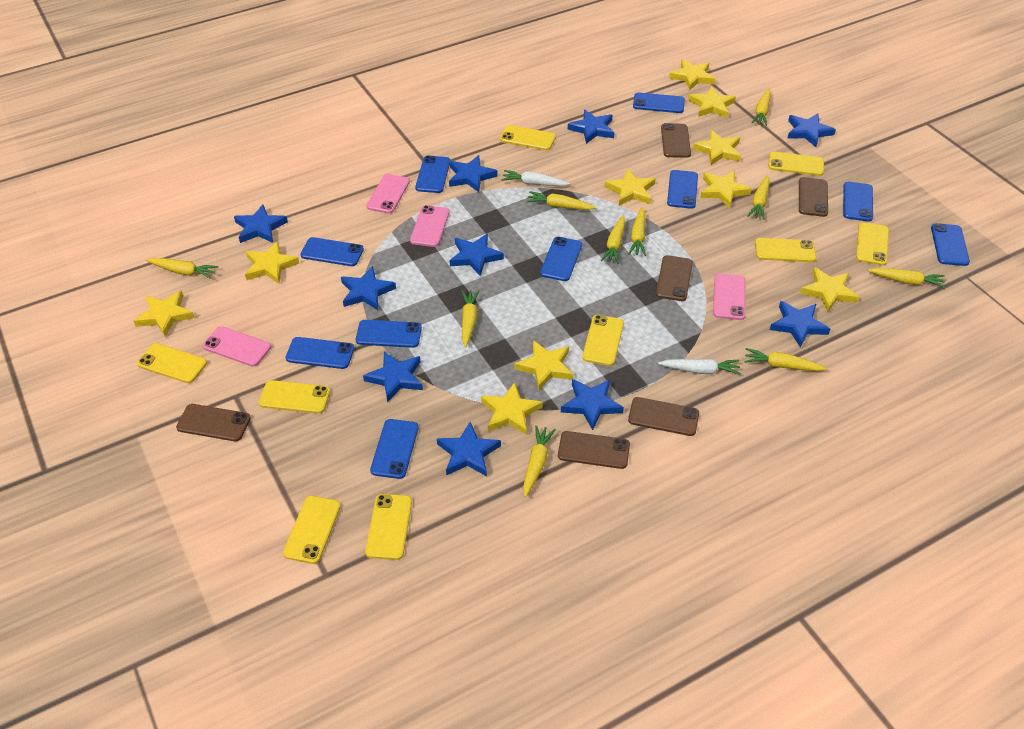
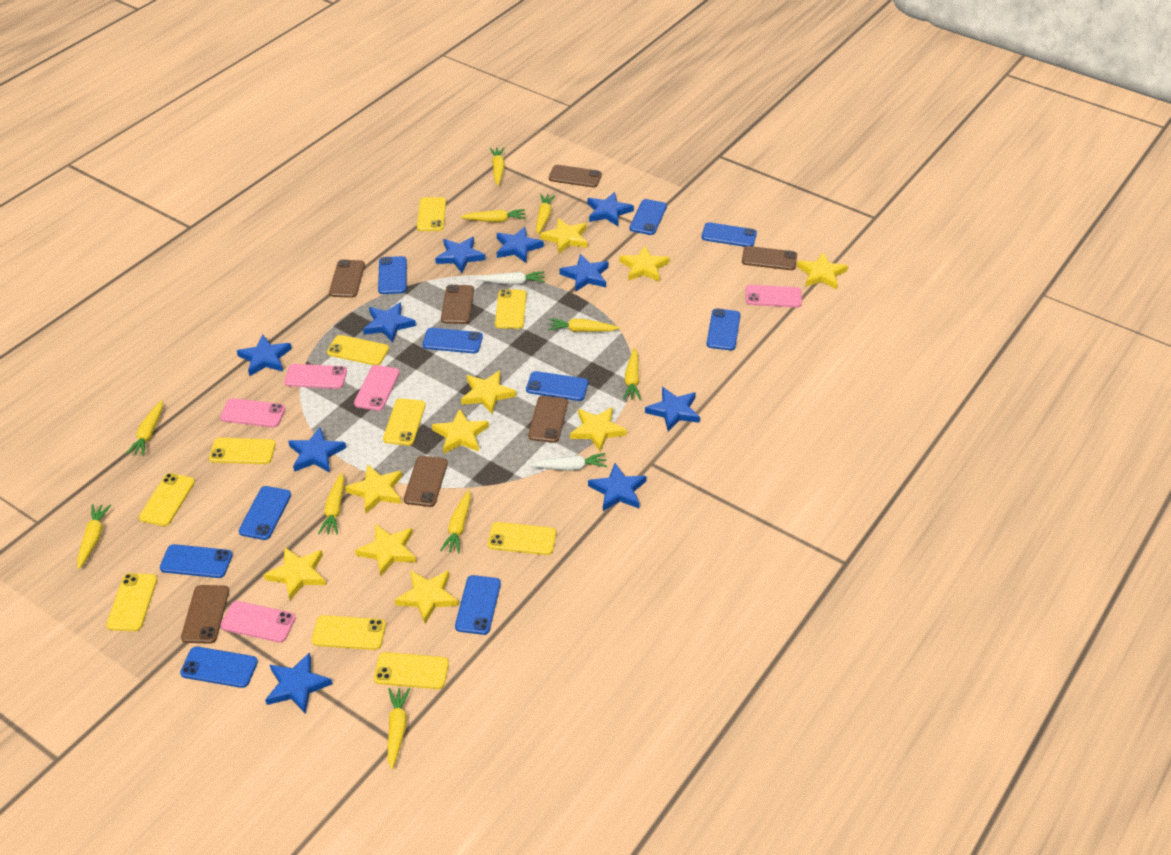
brown phone: 6 -> 7
pink phone: 4 -> 5
yellow phone: 9 -> 10

